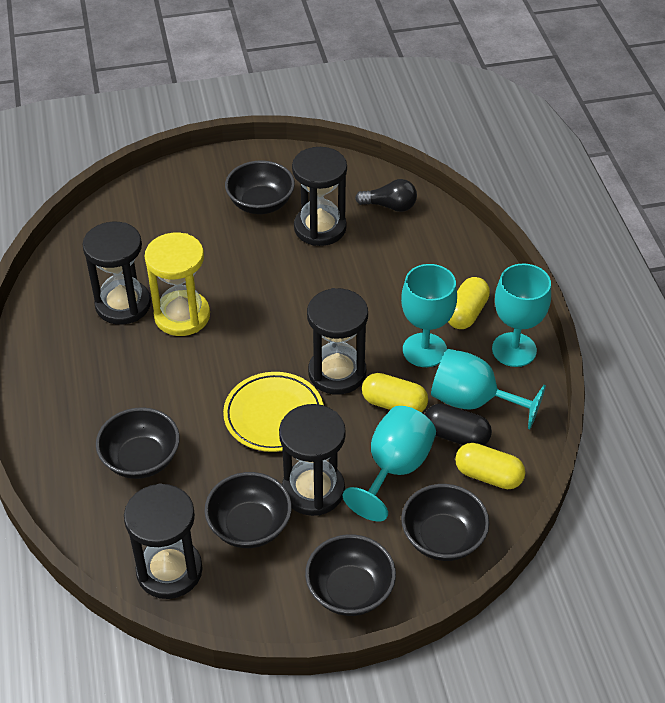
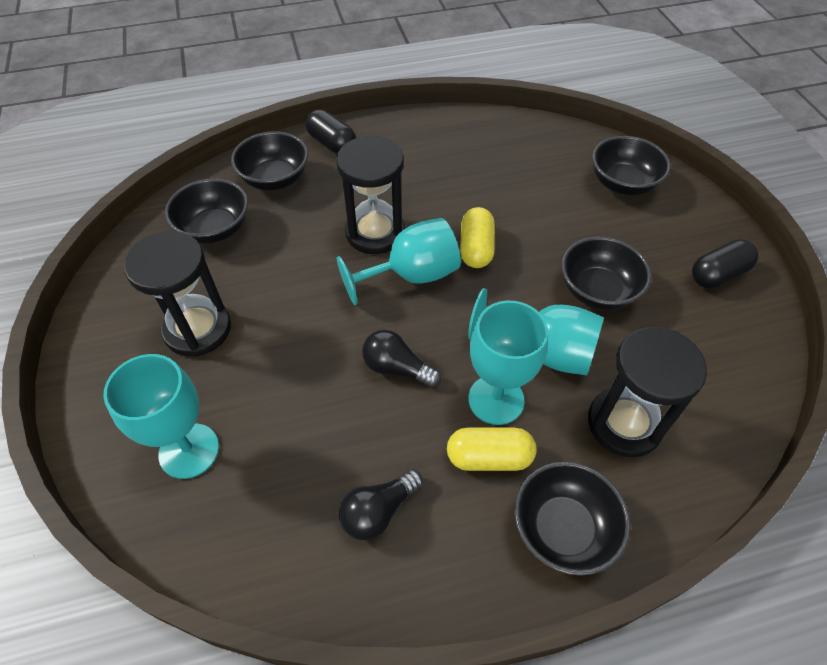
black capsule: 1 -> 2
black hourglass: 5 -> 3
black light bulb: 1 -> 2
yellow capsule: 3 -> 2
yellow hourglass: 1 -> 0
yellow plate: 1 -> 0

